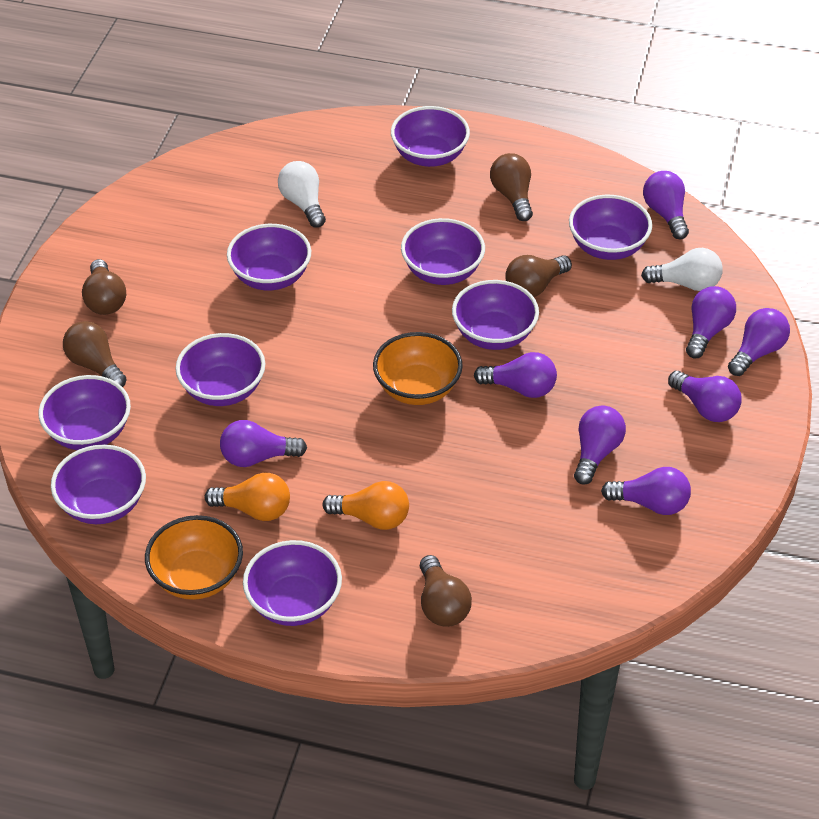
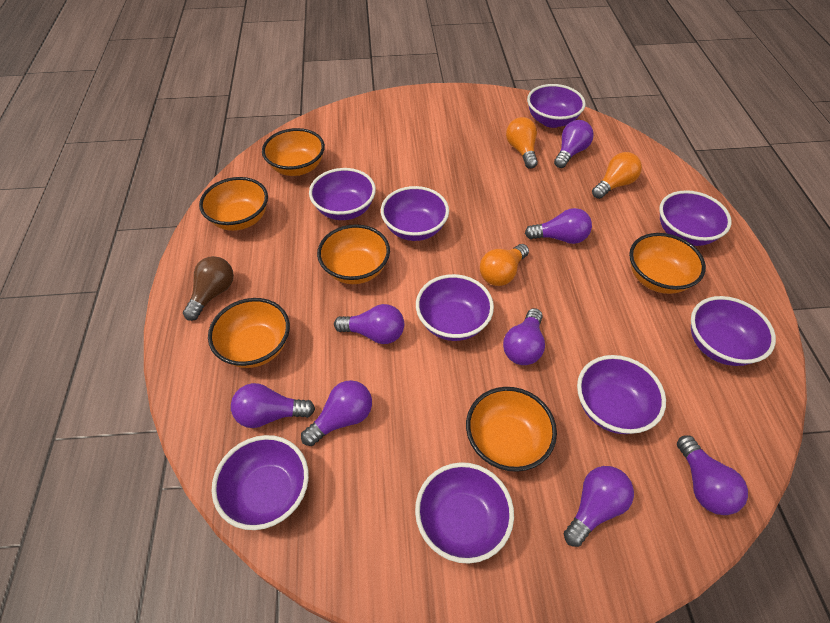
brown light bulb: 5 -> 1
orange bowl: 2 -> 6
orange light bulb: 2 -> 3
white light bulb: 2 -> 0

